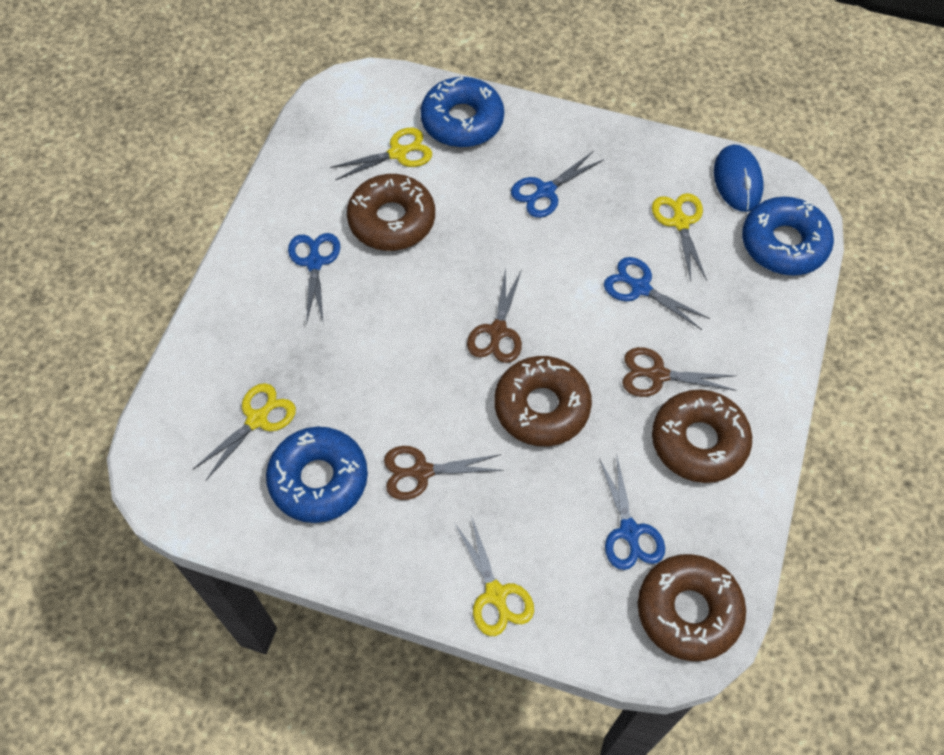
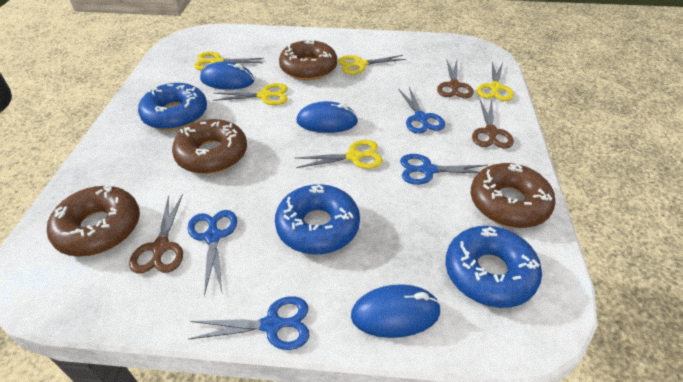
blue mouse: 1 -> 3
yellow scissors: 4 -> 5

